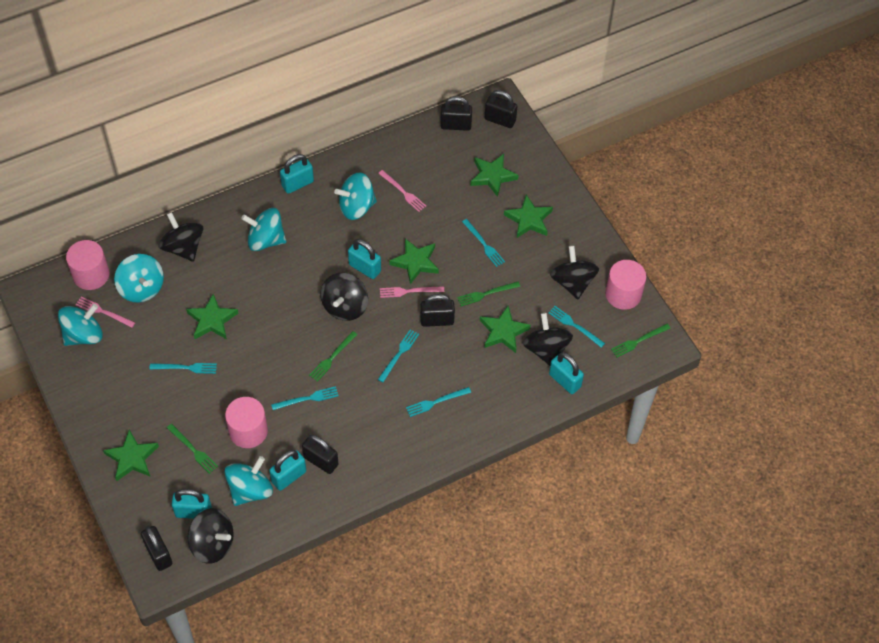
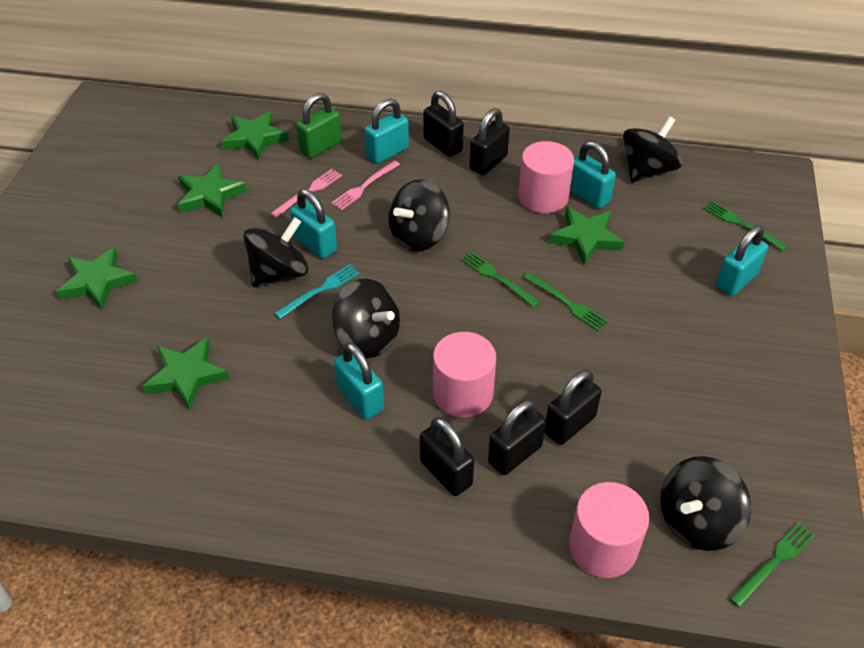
green padlock: 0 -> 1
green star: 6 -> 5
pink fork: 3 -> 2
turquoise fork: 6 -> 1
turquoise spinning top: 5 -> 0

